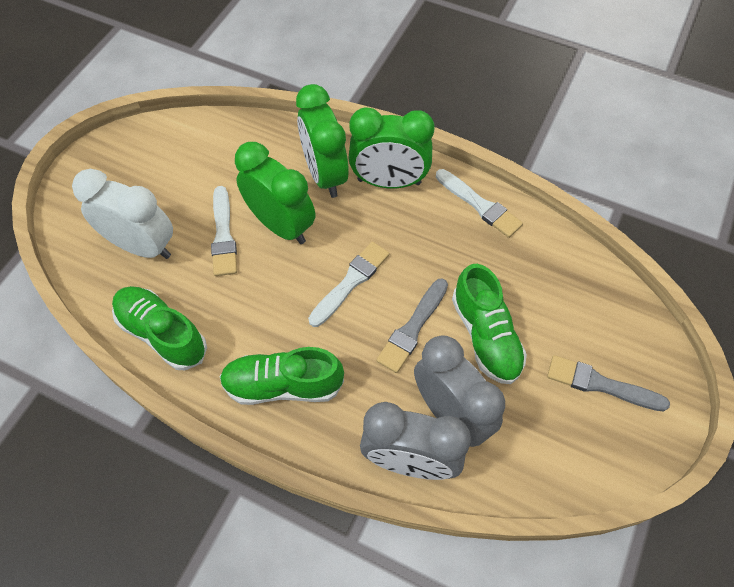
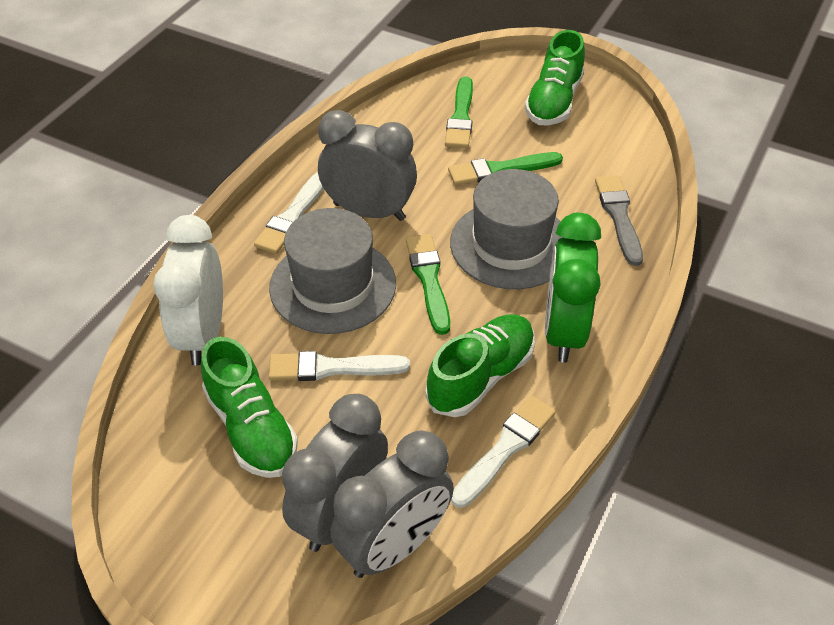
green brush: 0 -> 3
green clock: 3 -> 1
grey brush: 2 -> 1
grey clock: 2 -> 3
grey hat: 0 -> 2

